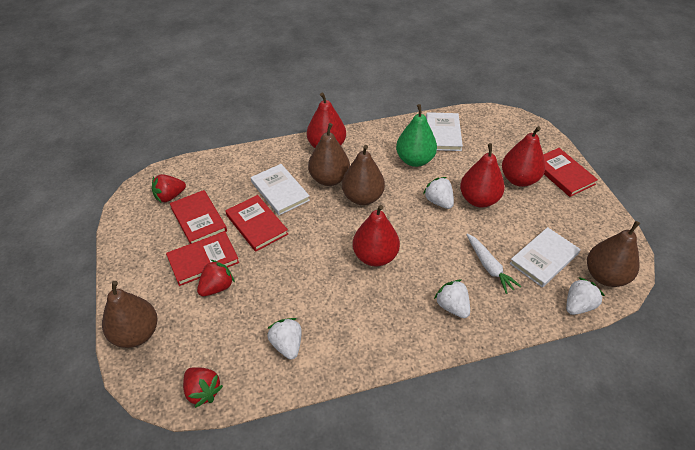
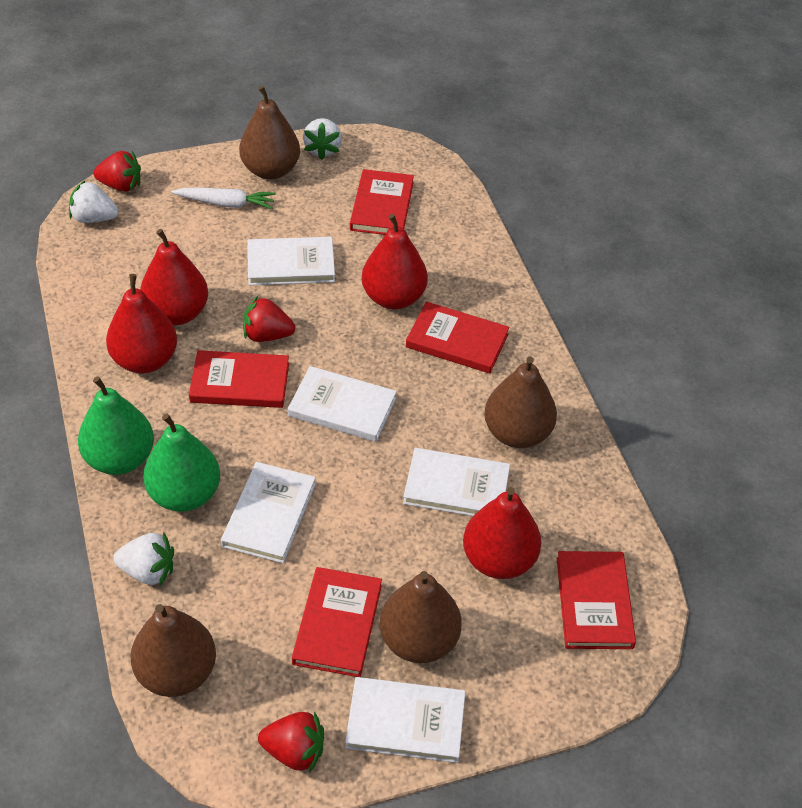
green pear: 1 -> 2
red book: 4 -> 5
white book: 3 -> 5
white strawberry: 4 -> 3

